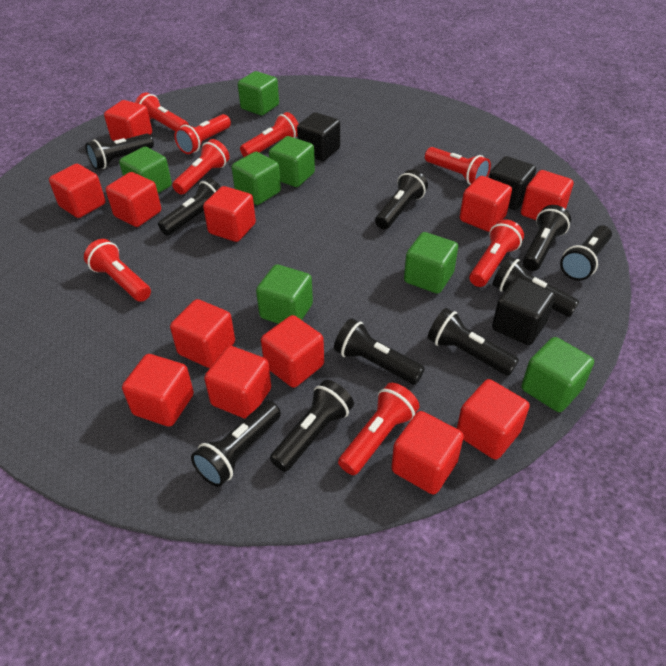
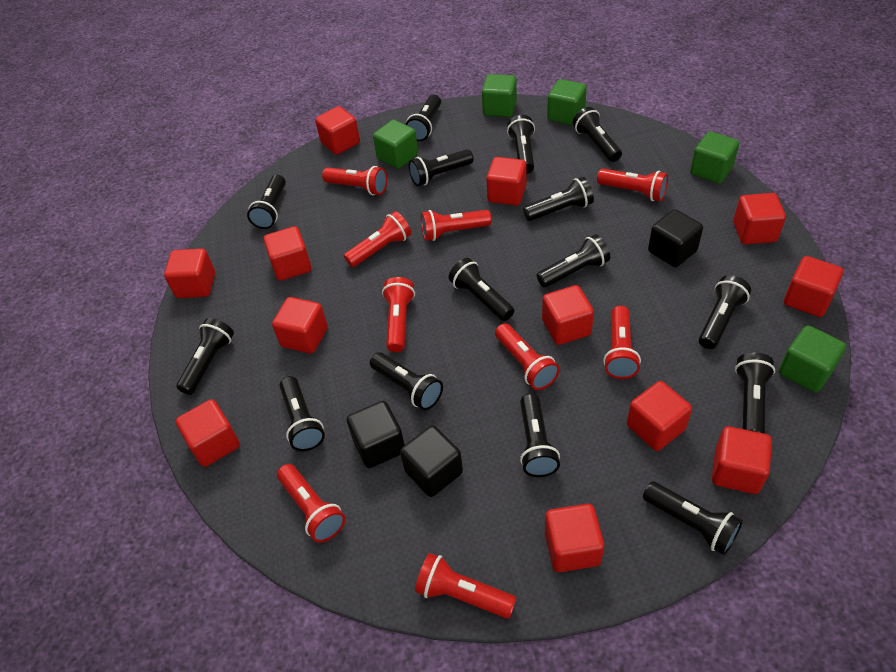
black flashlight: 10 -> 15
green cube: 7 -> 5
red flashlight: 8 -> 9

